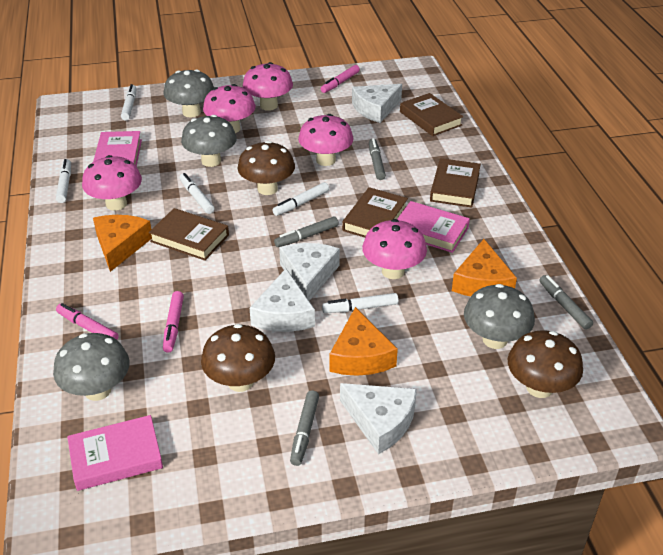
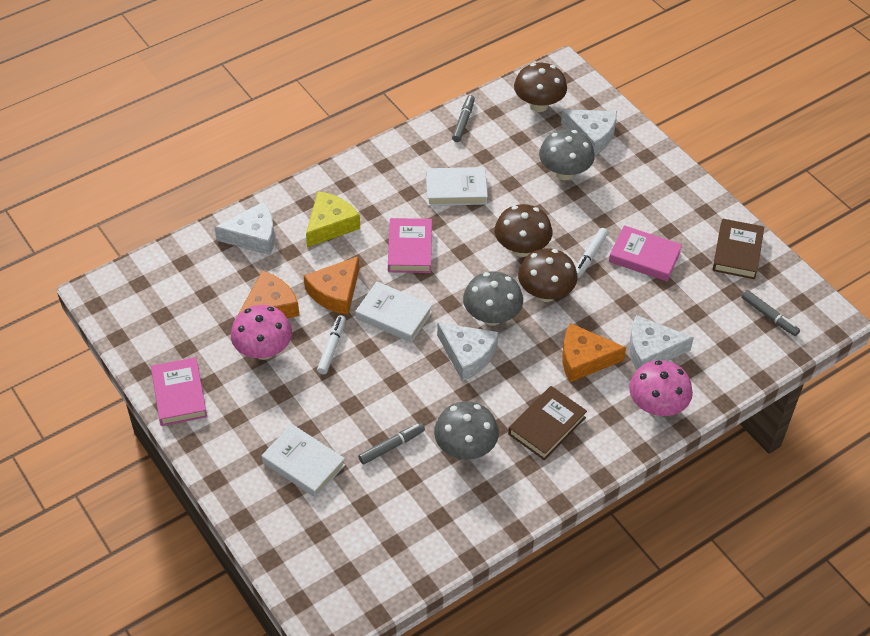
brown book: 4 -> 2
grey marker: 4 -> 3
grey mushroom: 4 -> 3
pink marker: 3 -> 0
pink mushroom: 5 -> 2
white book: 0 -> 3
white marker: 5 -> 2
yellow cheese: 0 -> 1

